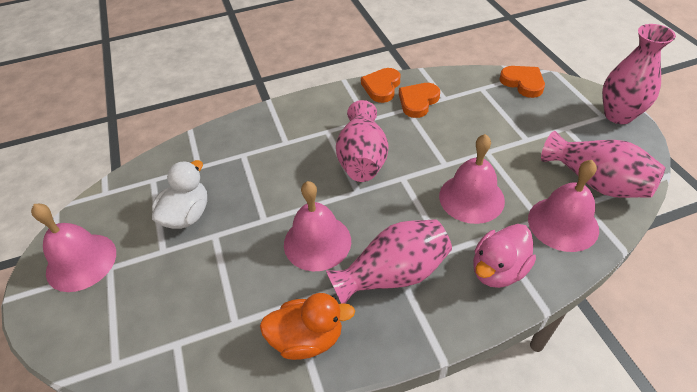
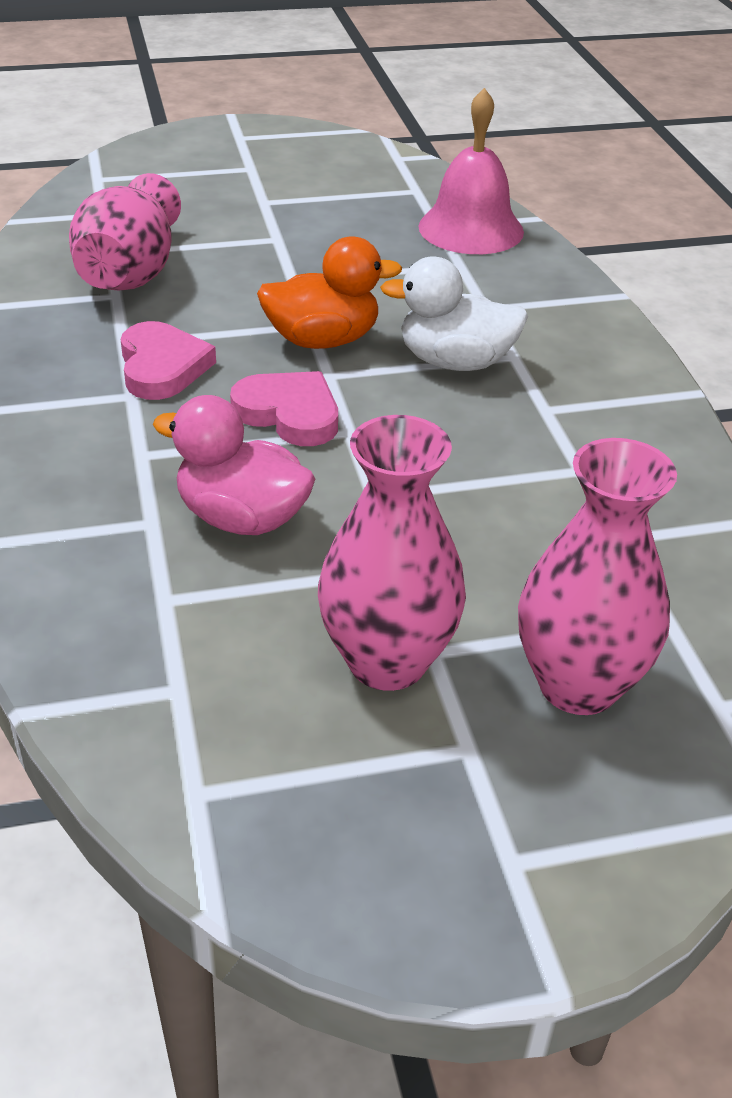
orange heart: 3 -> 0
pink bell: 4 -> 1
pink heart: 0 -> 2
pink vase: 4 -> 3

